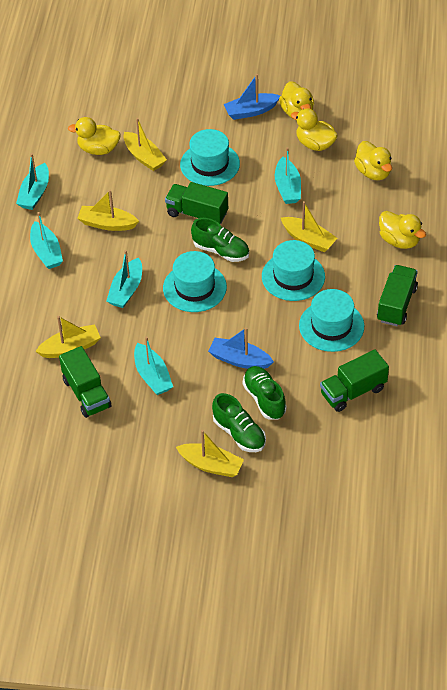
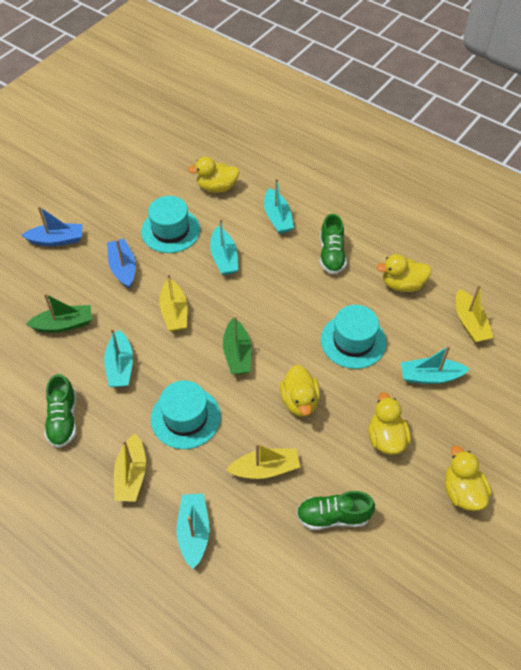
green boat: 0 -> 2
green truck: 4 -> 0
turquoise hat: 4 -> 3
yellow boat: 5 -> 4

